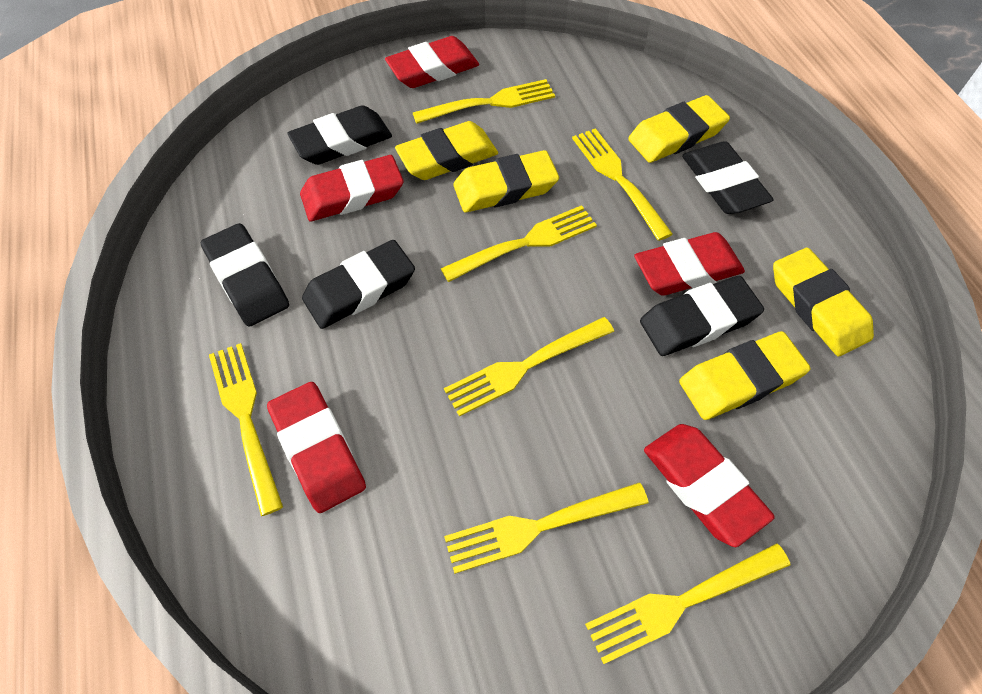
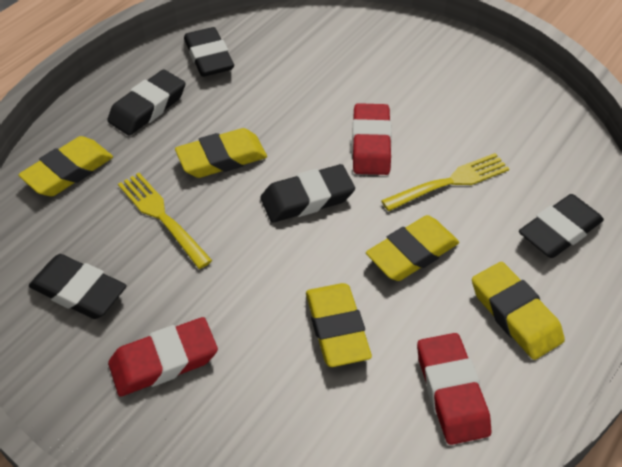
red eraser: 5 -> 3
yellow fork: 7 -> 2

